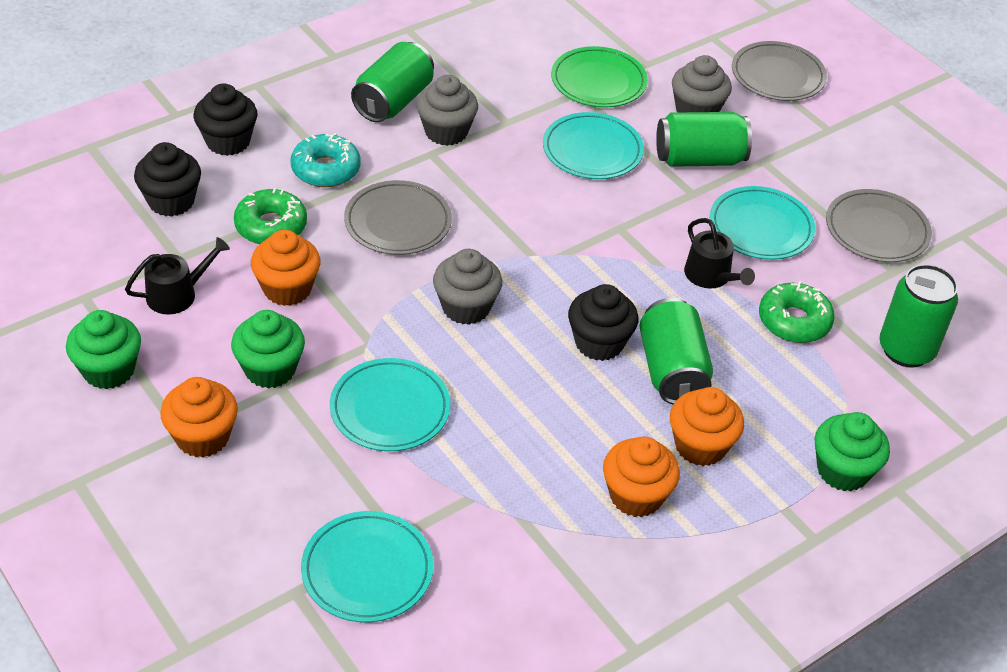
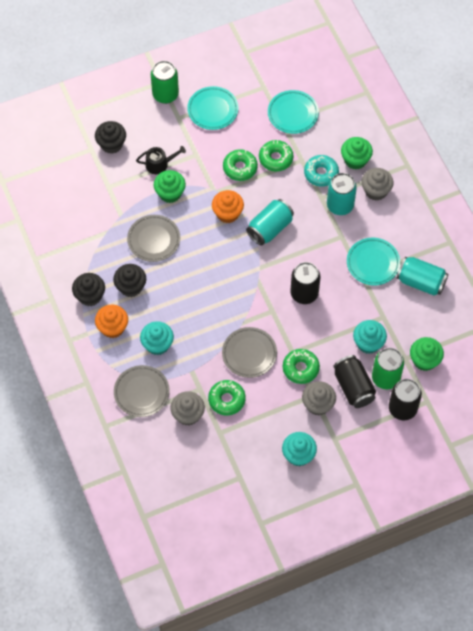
black can: 0 -> 3
black watering can: 2 -> 1
green can: 4 -> 2
green donut: 2 -> 4
green plate: 1 -> 0
orange cupcake: 4 -> 2
turquoise can: 0 -> 3
turquoise cupcake: 0 -> 3
turquoise plate: 4 -> 3

